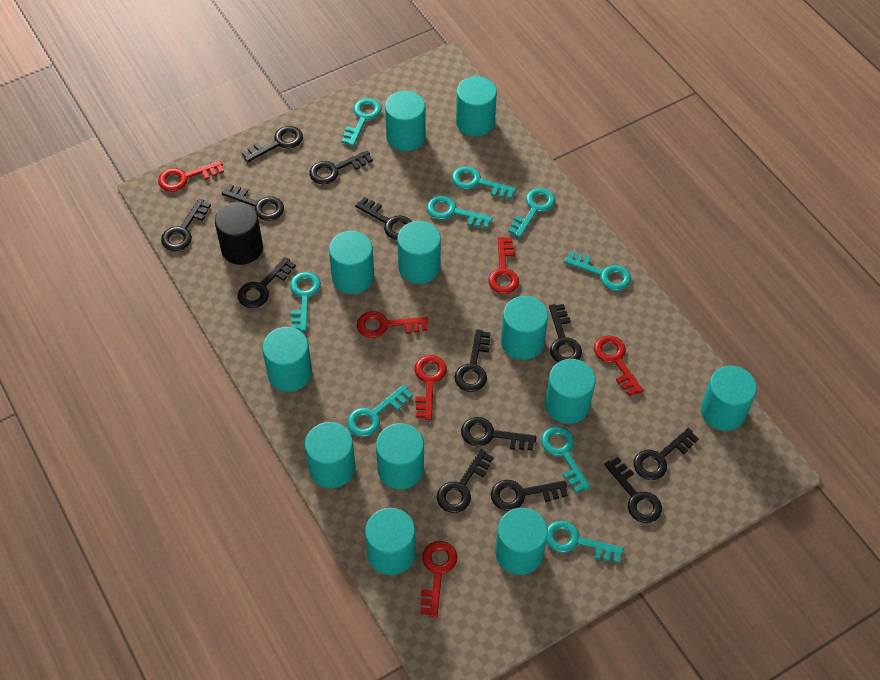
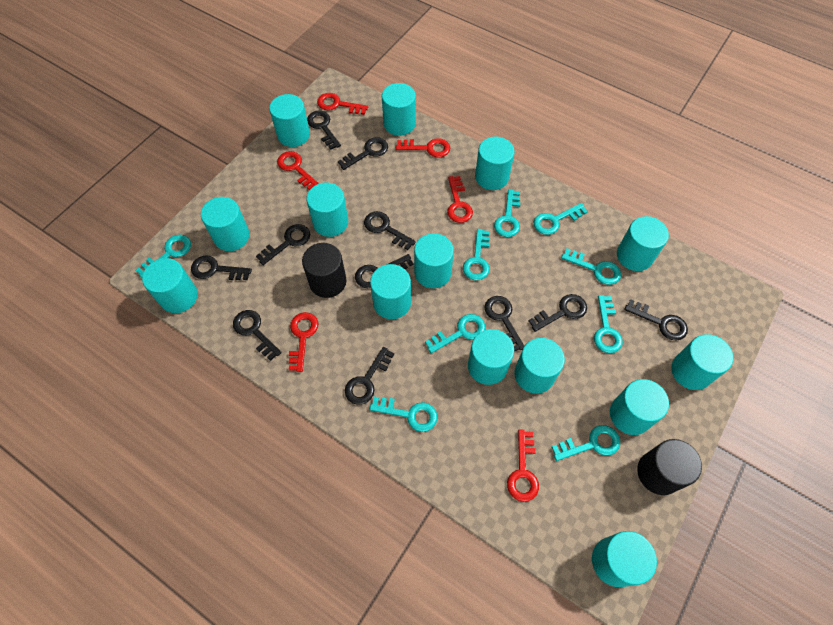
black cylinder: 1 -> 2
black key: 13 -> 11
turquoise cylinder: 12 -> 14

